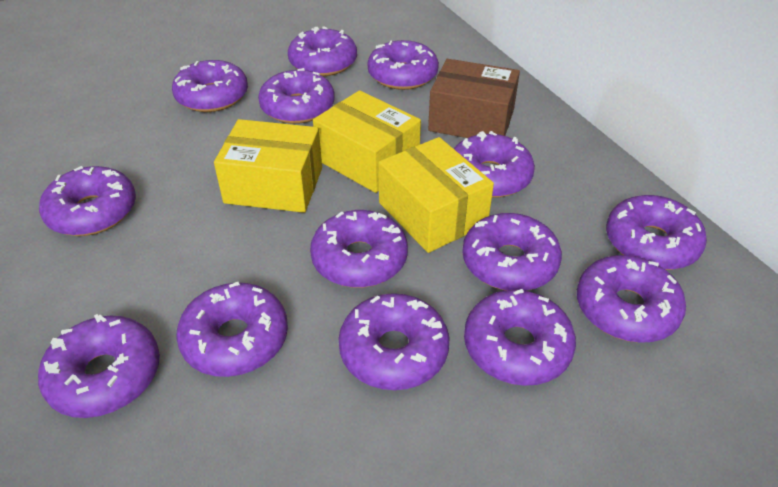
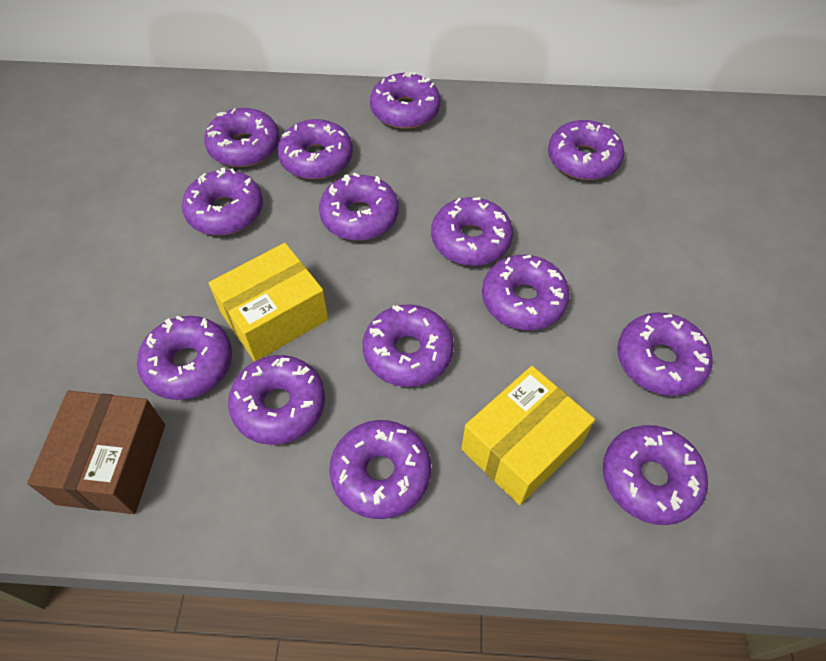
yellow box: 3 -> 2

